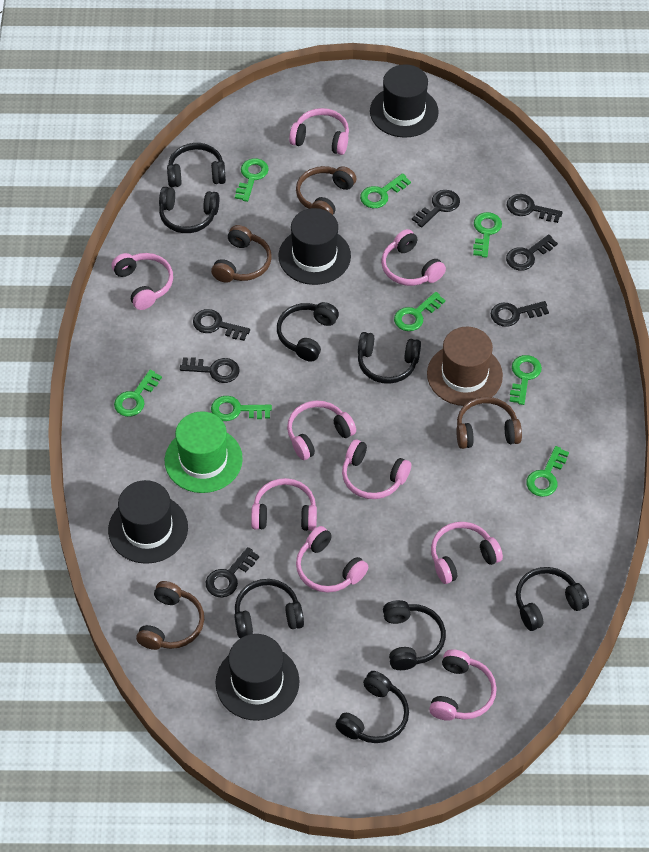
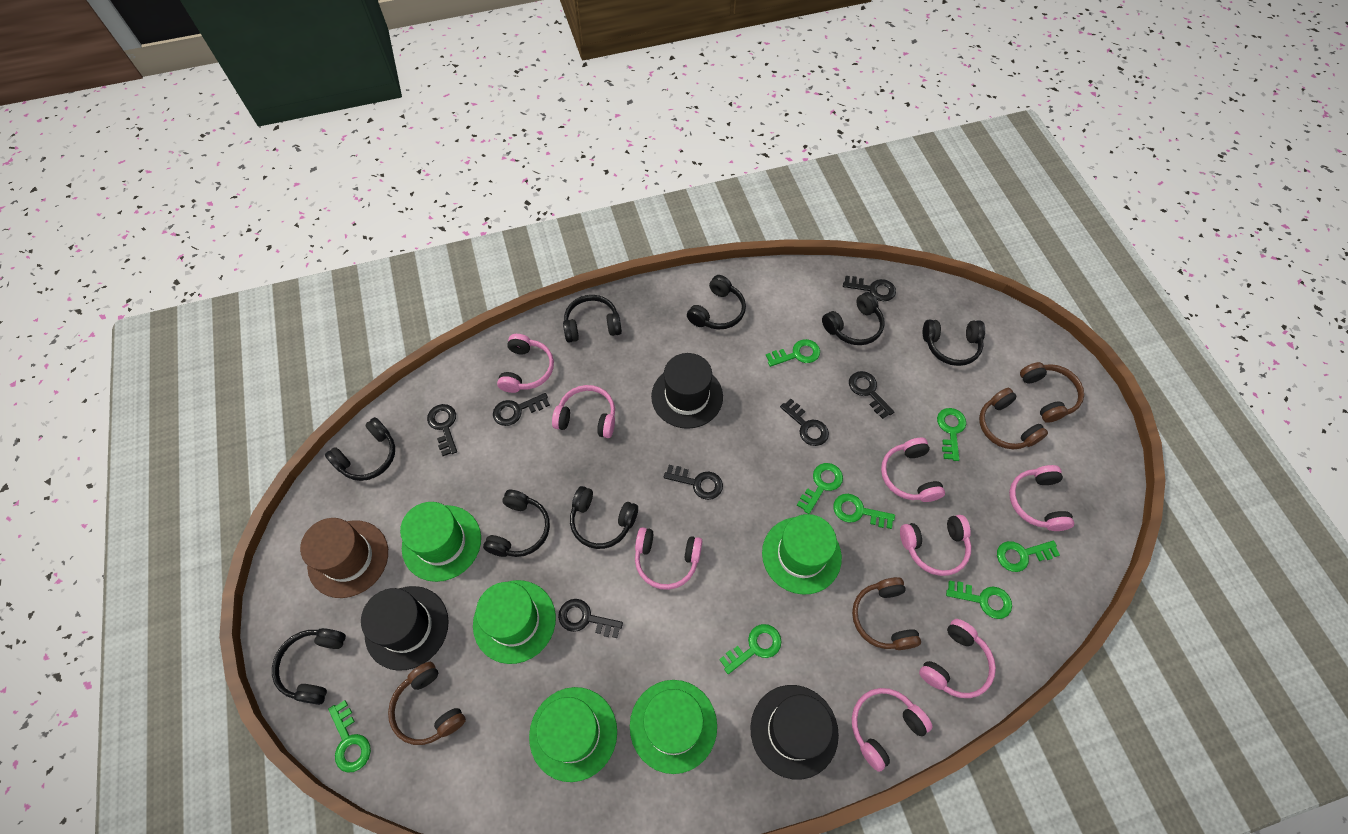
black hat: 4 -> 3
green hat: 1 -> 5
pink headphones: 9 -> 8

